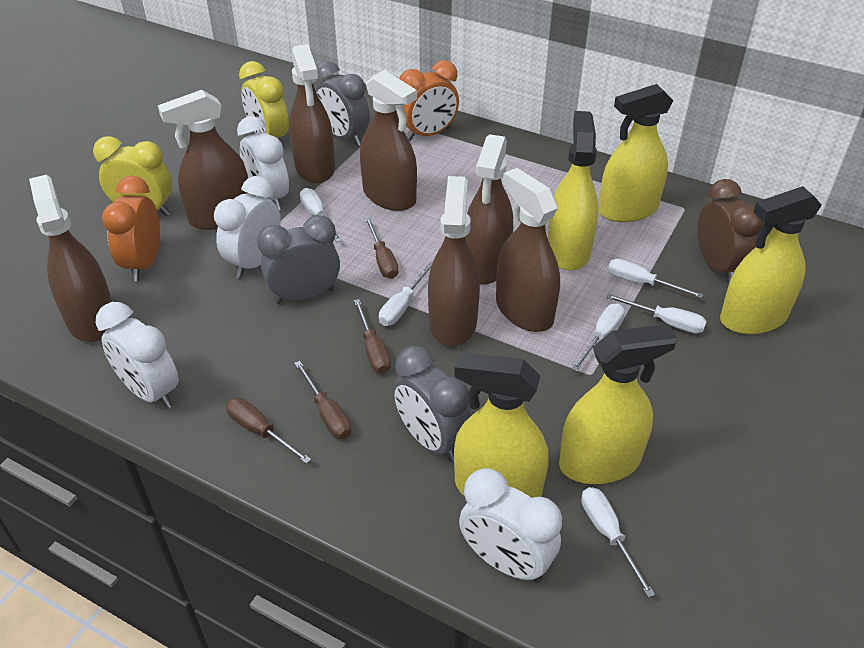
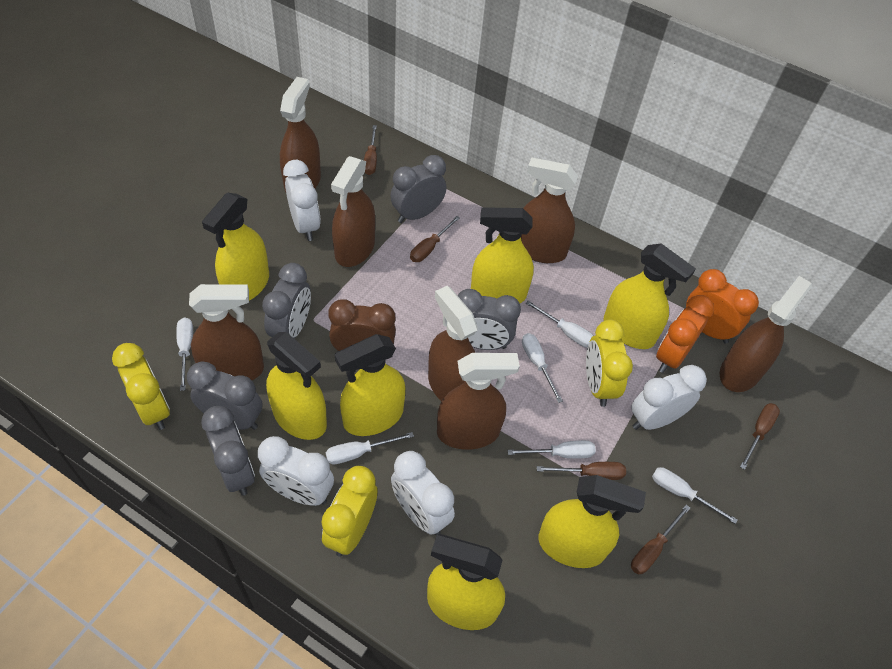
brown screwdriver: 4 -> 5
grey clock: 3 -> 5
yellow clock: 2 -> 3
yellow spray bottle: 5 -> 7

